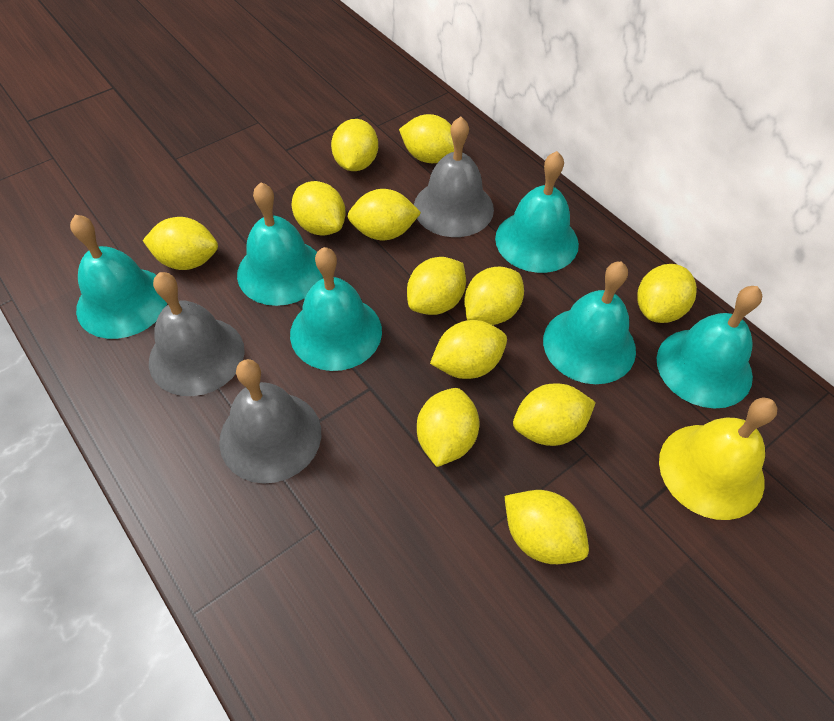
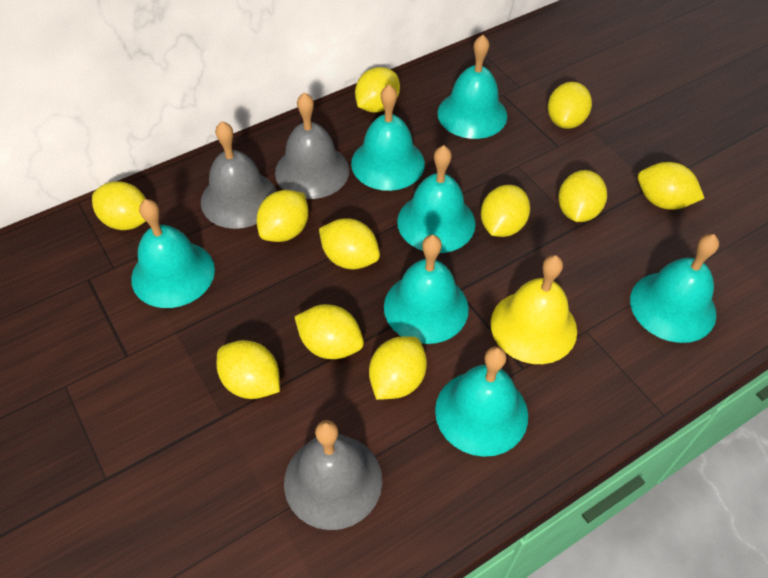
turquoise bell: 6 -> 7
yellow lemon: 12 -> 11

